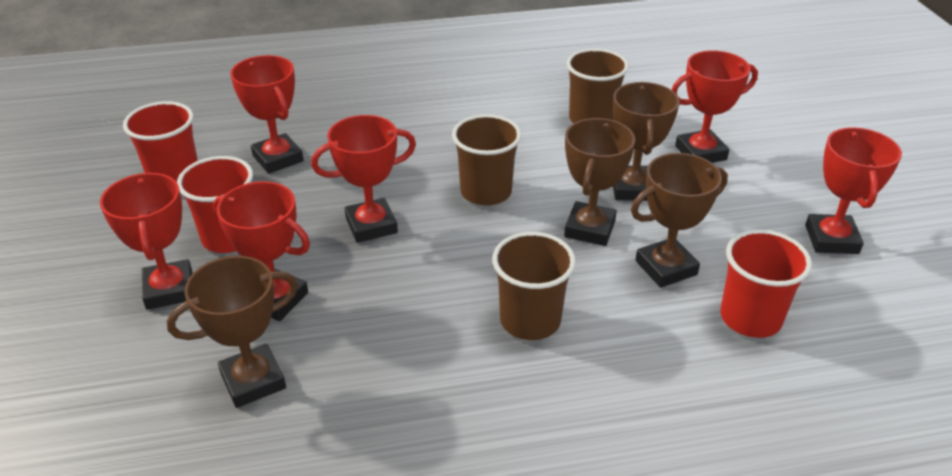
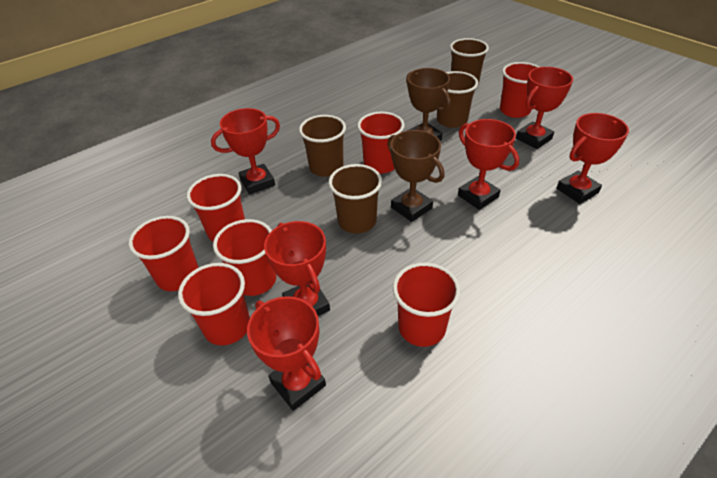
brown cup: 3 -> 4
brown trophy: 4 -> 2
red cup: 3 -> 7

